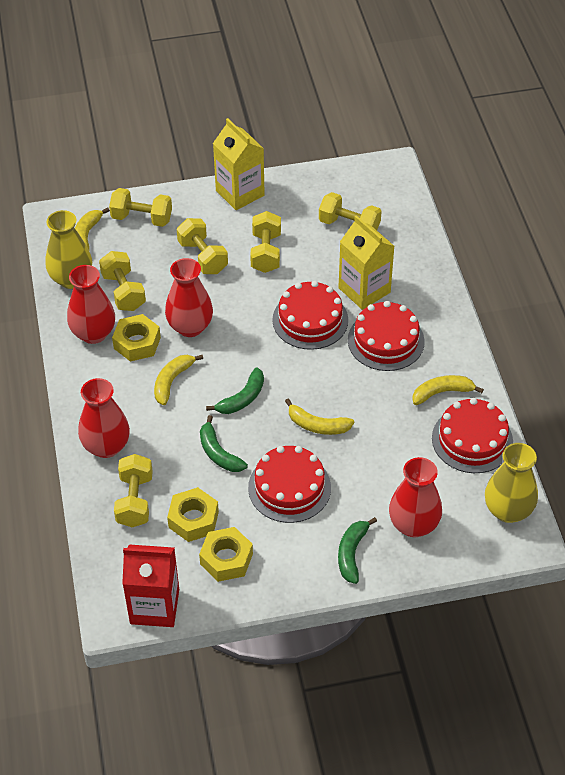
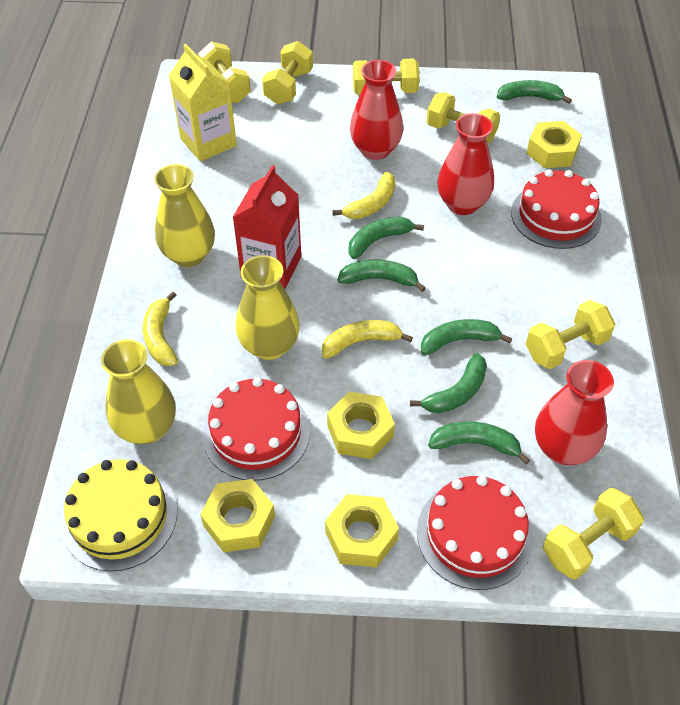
green banana: 3 -> 6
red cake: 4 -> 3
red vase: 4 -> 3
yellow banana: 4 -> 3
yellow cake: 0 -> 1
yellow carton: 2 -> 1
yellow nut: 3 -> 4
yellow vase: 2 -> 3

